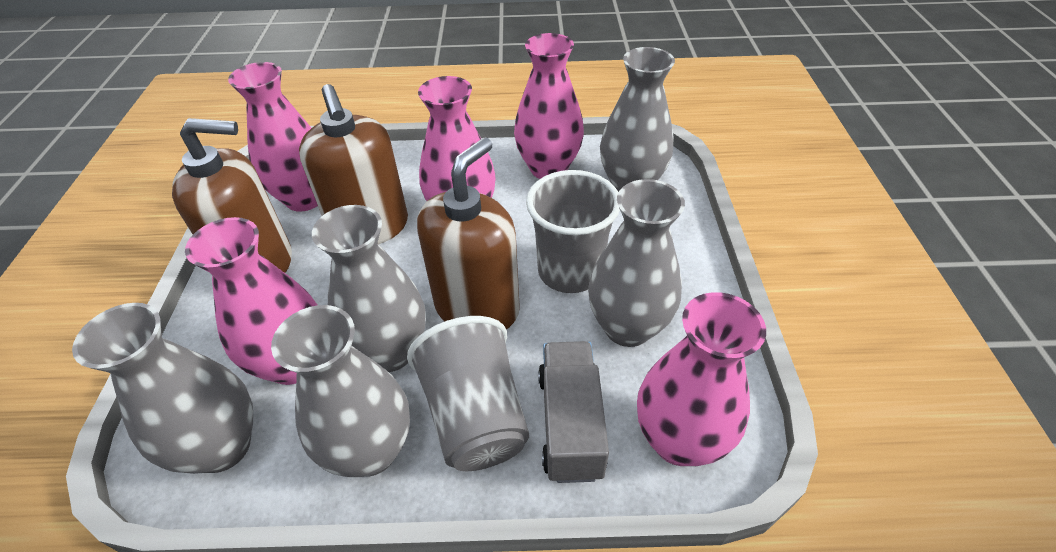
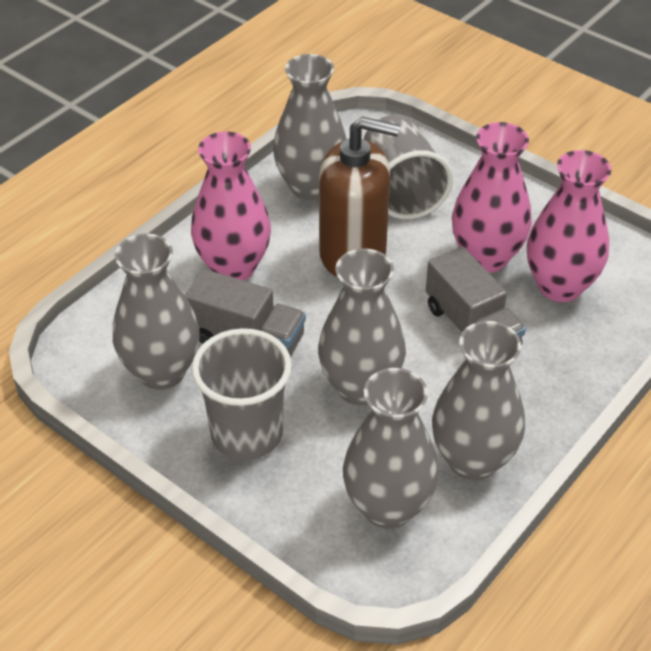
brown soap dispenser: 3 -> 1
grey truck: 1 -> 2
pink vase: 5 -> 3

